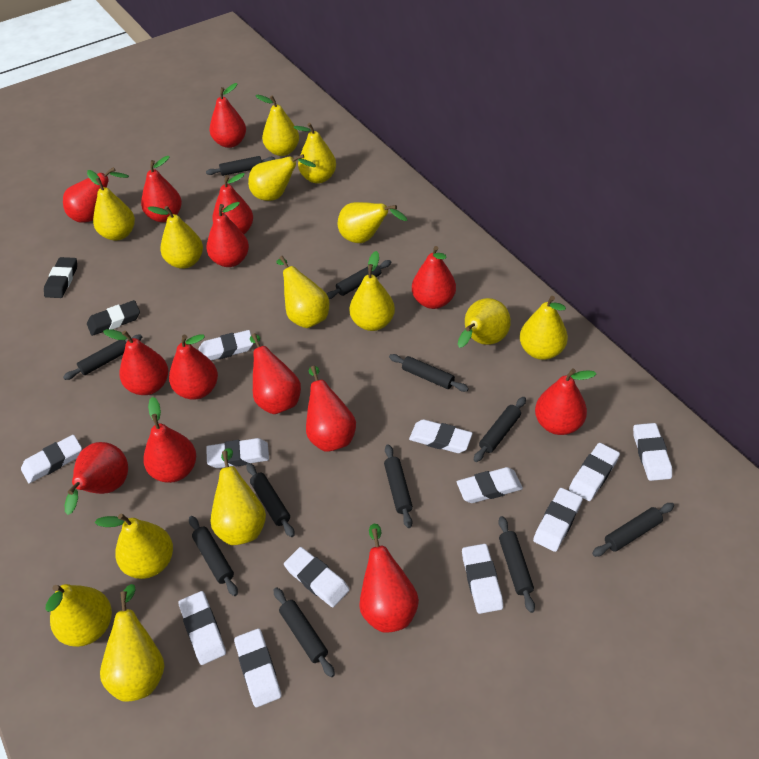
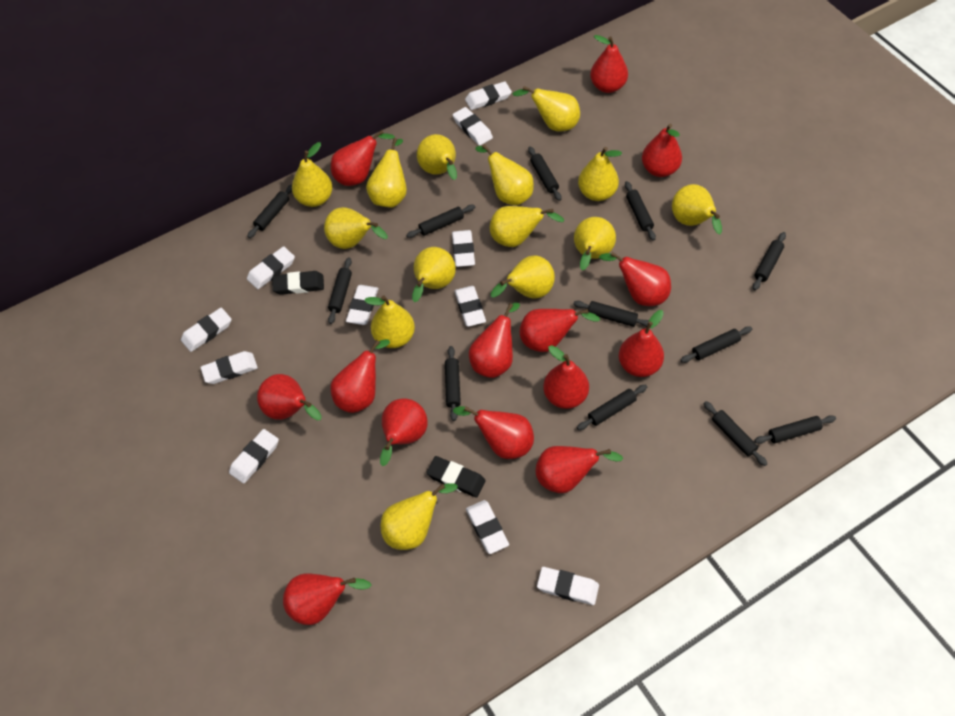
black rolling pin: 11 -> 12
white eraser: 12 -> 11

